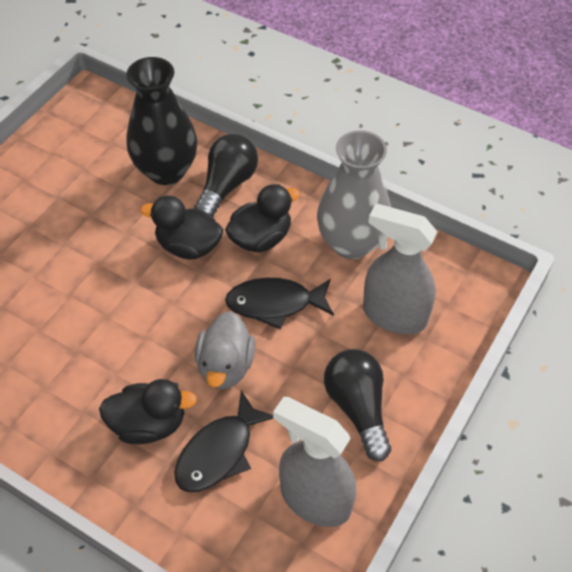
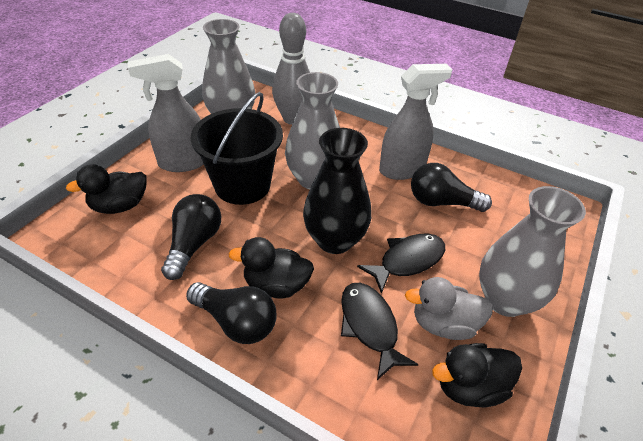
black bucket: 0 -> 1
black light bulb: 2 -> 3
grey bowling pin: 0 -> 1
grey vase: 1 -> 3

